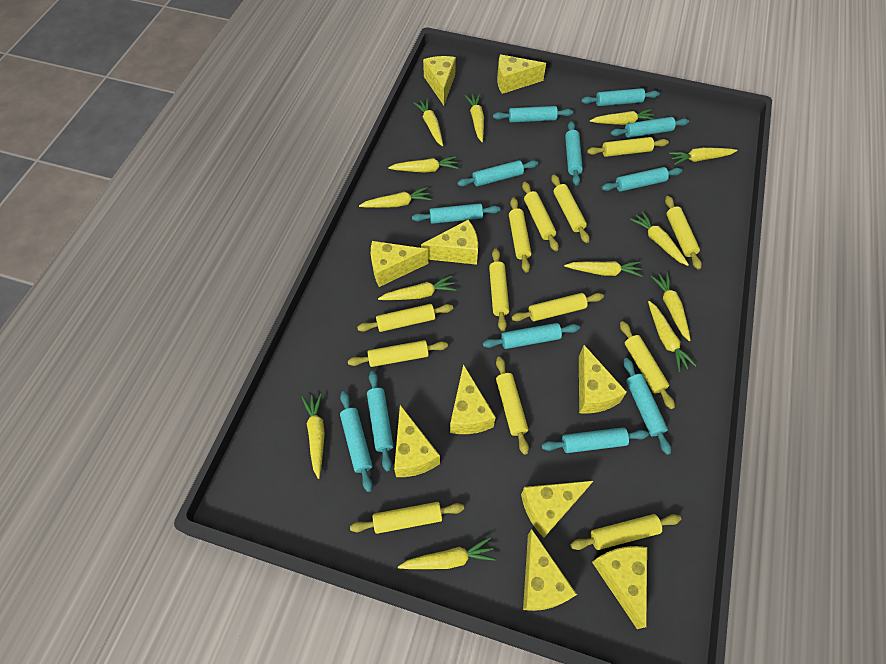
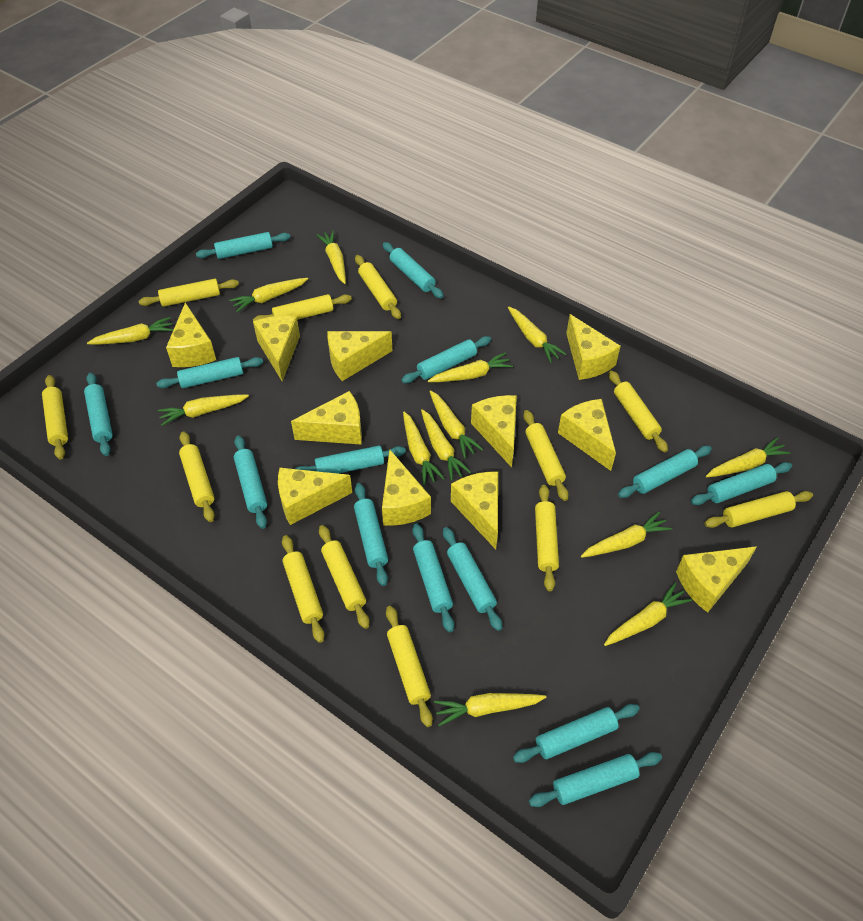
turquoise rolling pin: 12 -> 14
yellow cheese: 10 -> 11
yellow rolling pin: 13 -> 12

